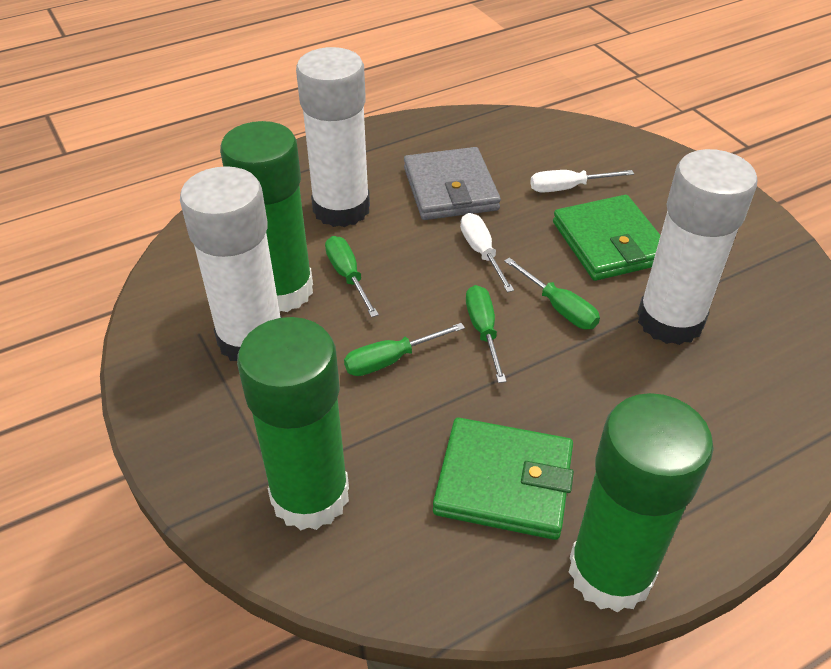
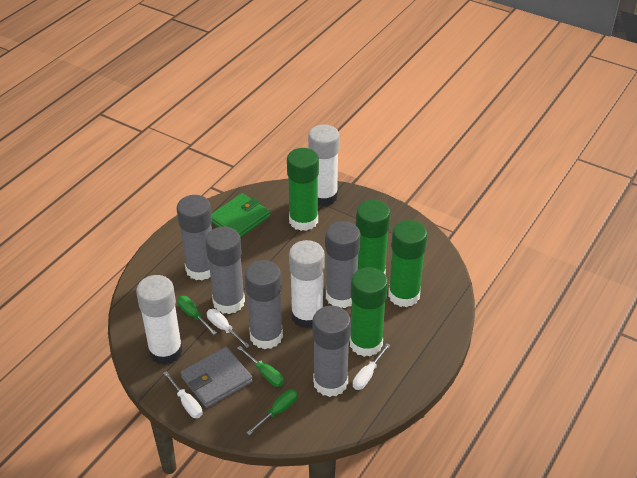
green glue stick: 3 -> 4
green screwdriver: 4 -> 3
green wallet: 2 -> 1
grey glue stick: 0 -> 5
white screwdriver: 2 -> 3

